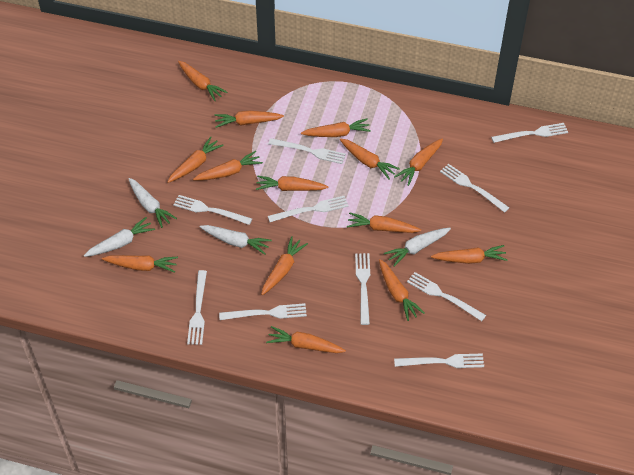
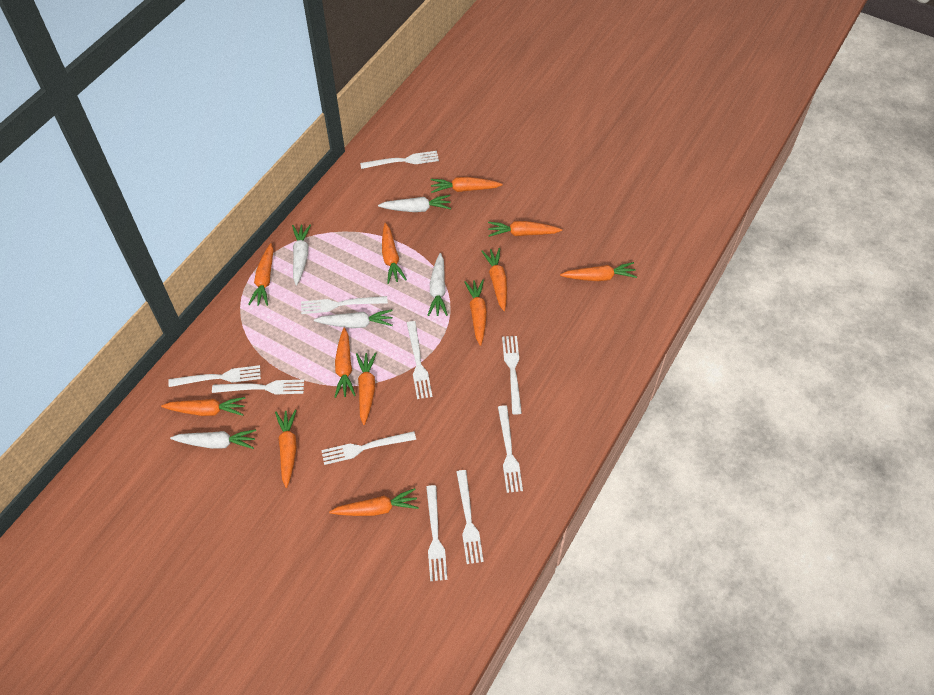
orange carrot: 14 -> 12
white carrot: 4 -> 5

